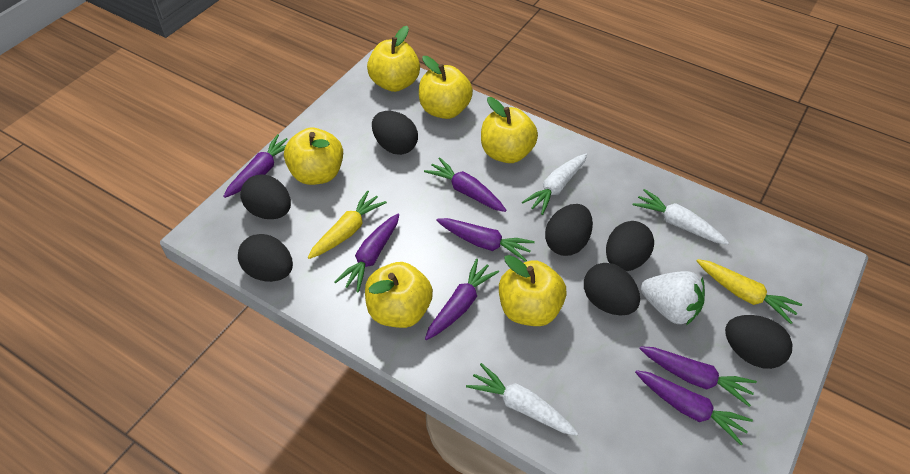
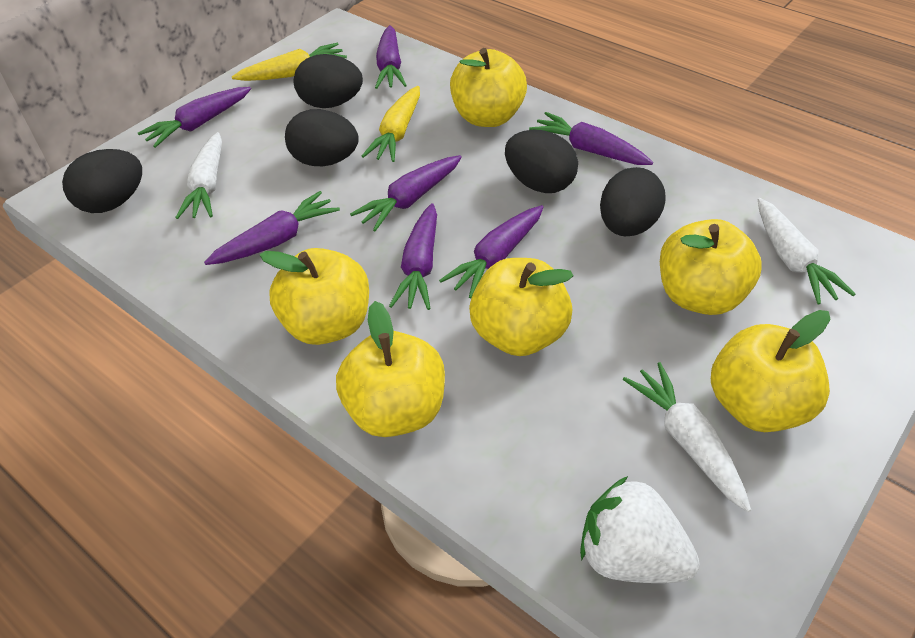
black egg: 7 -> 5

